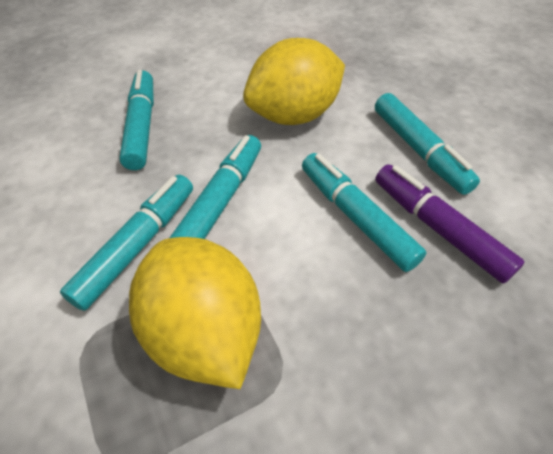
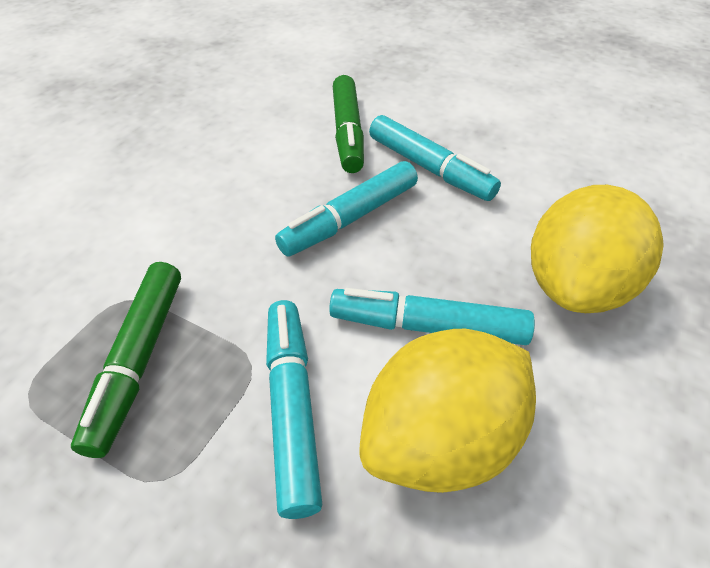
green marker: 0 -> 2
purple marker: 1 -> 0
turquoise marker: 5 -> 4

